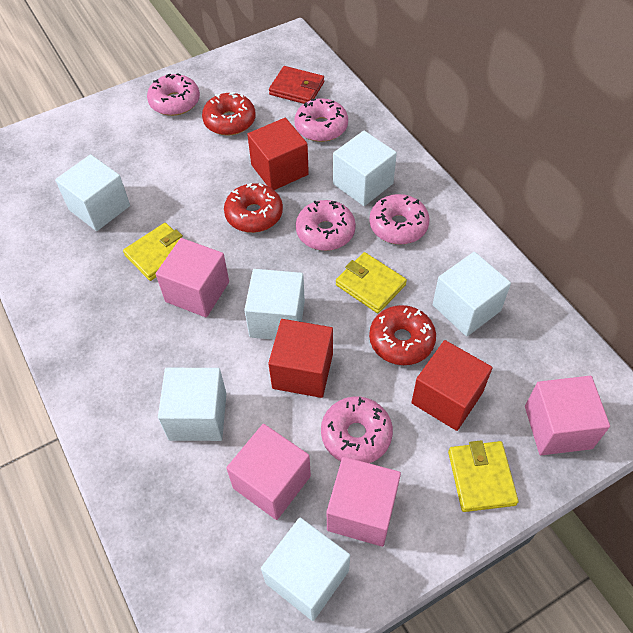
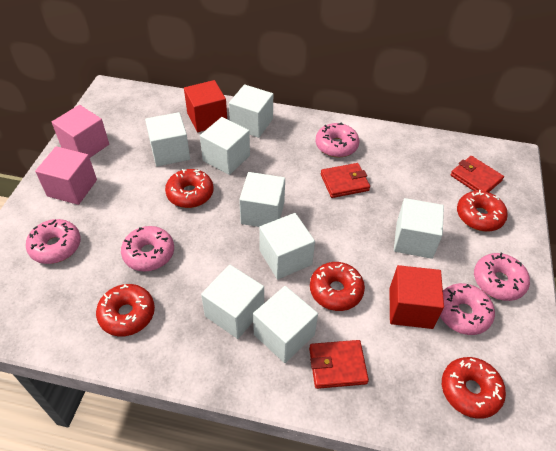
pink cube: 4 -> 2
red cube: 3 -> 2
red donut: 3 -> 5
red wallet: 1 -> 3
white cube: 6 -> 8
yellow wallet: 3 -> 0

